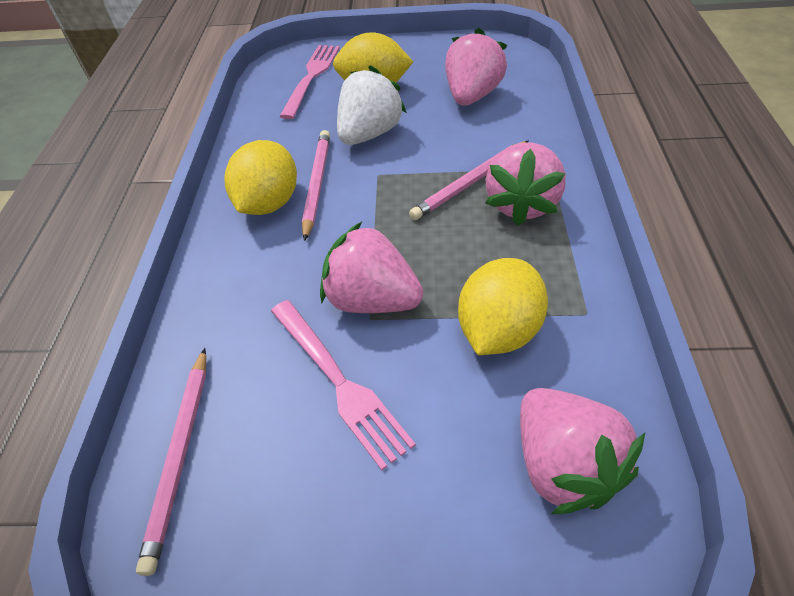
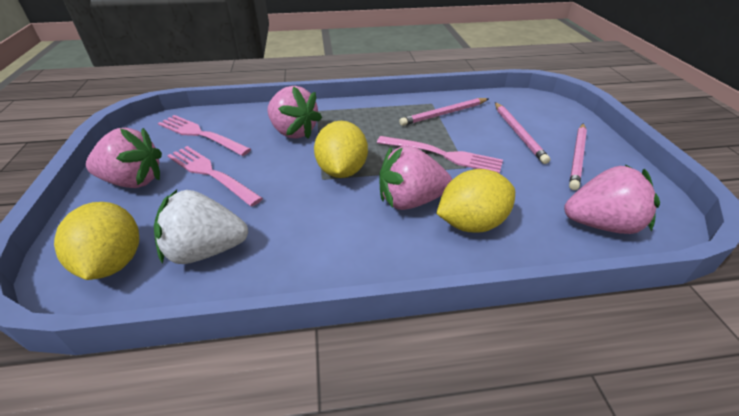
pink fork: 2 -> 3

